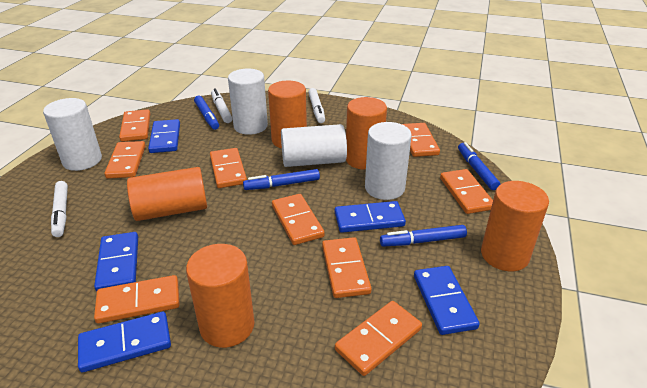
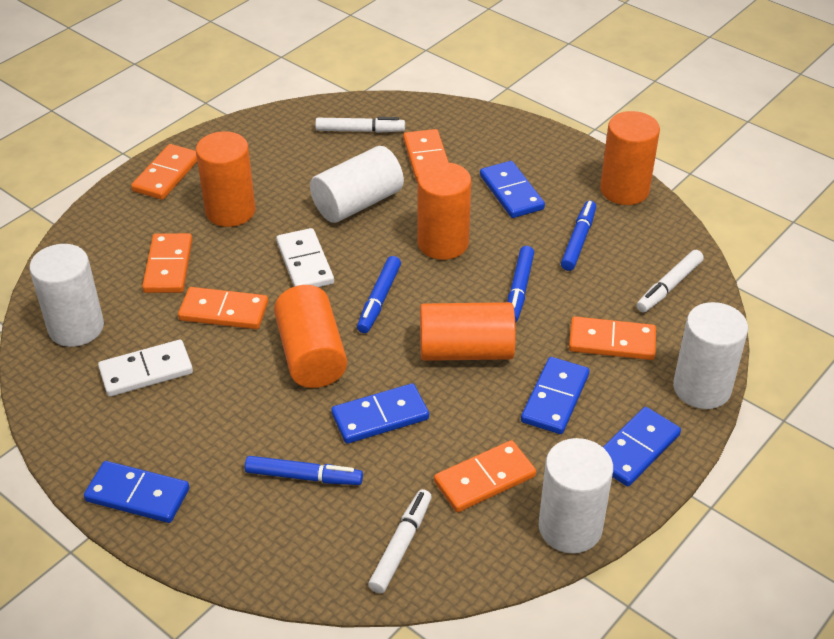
orange domino: 9 -> 6
white domino: 0 -> 2

